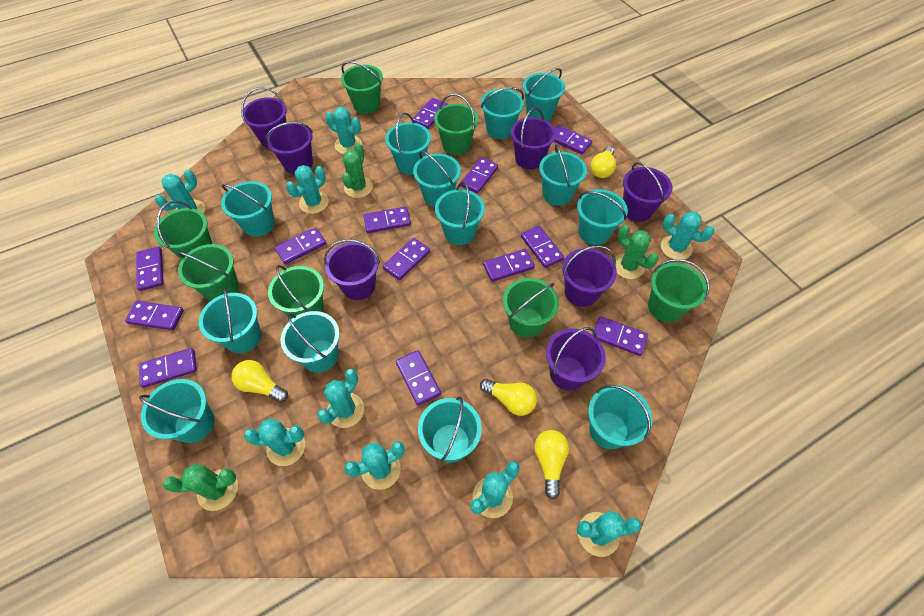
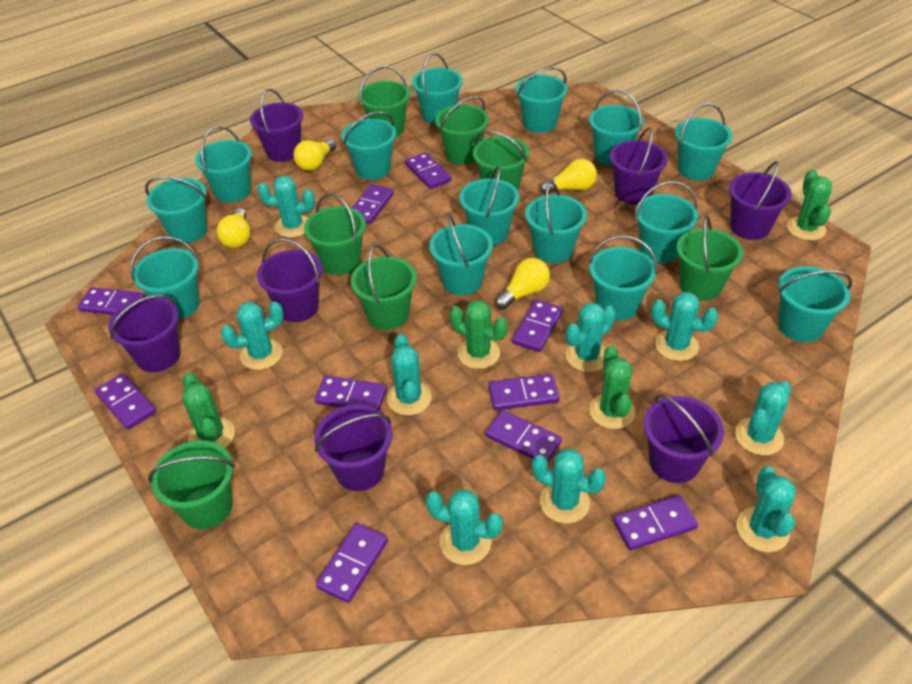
green cactus: 3 -> 4
purple domino: 13 -> 10
turquoise bucket: 13 -> 14

